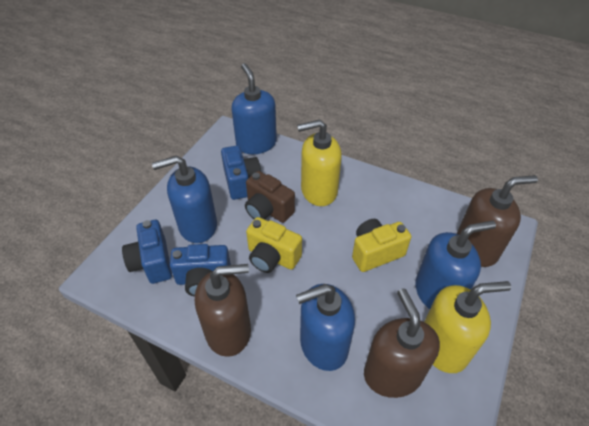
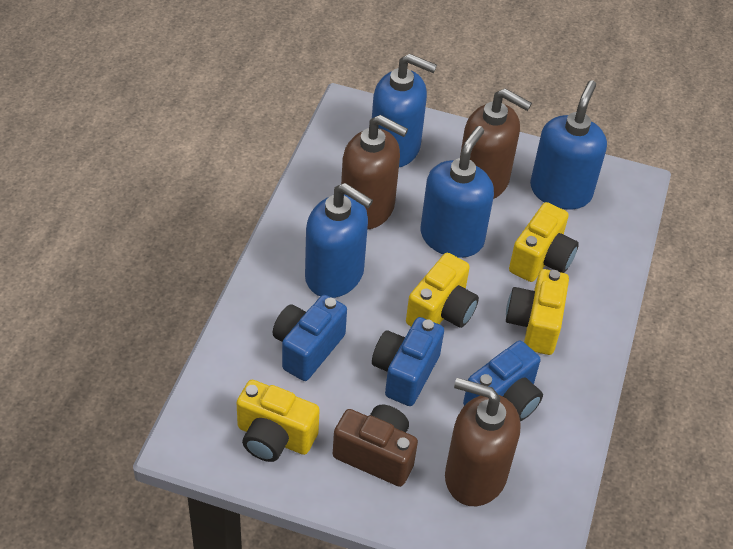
yellow camera: 2 -> 4
yellow soap dispenser: 2 -> 0

